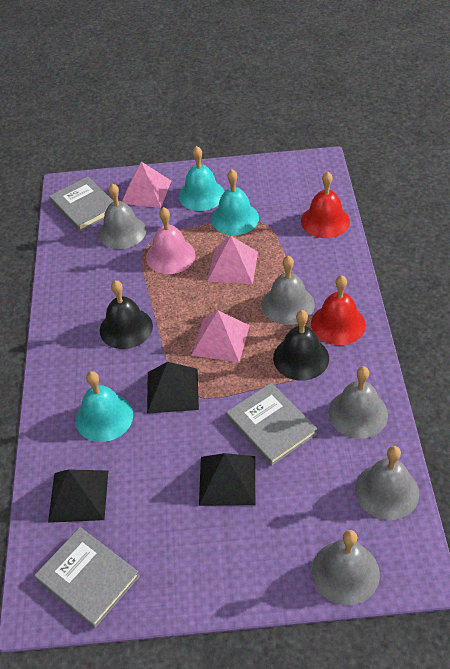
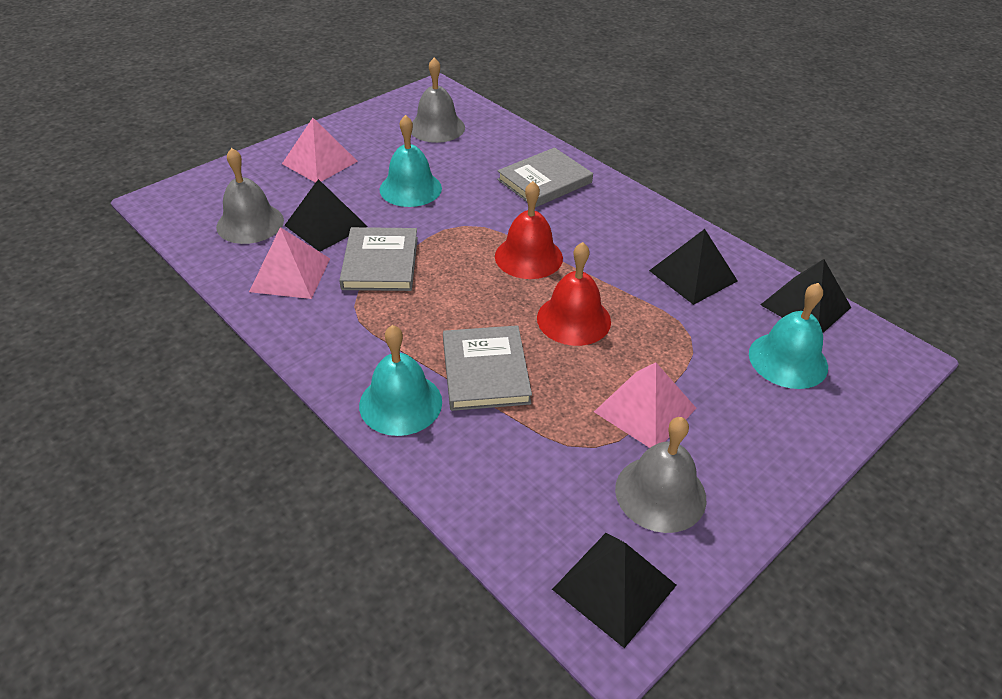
black bell: 2 -> 0
black pyramid: 3 -> 4
grey bell: 5 -> 3
pink bell: 1 -> 0

